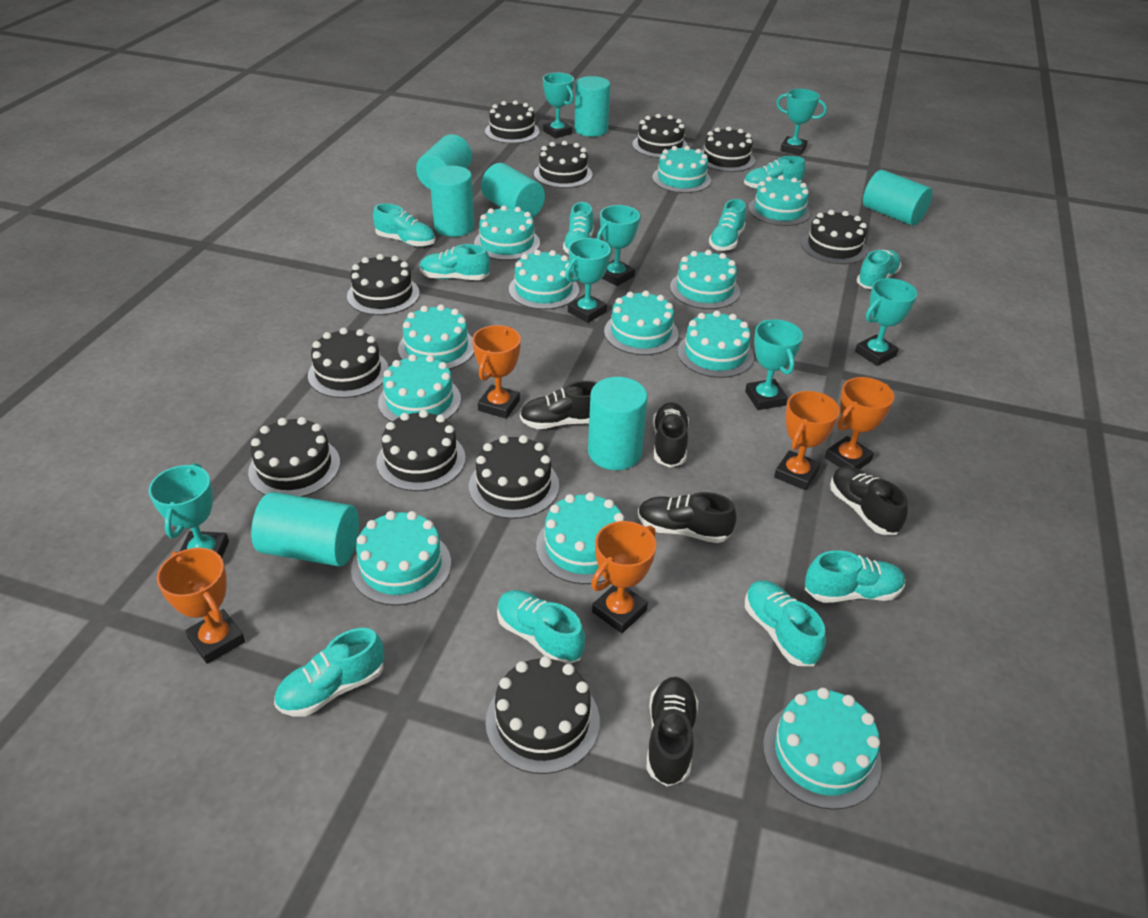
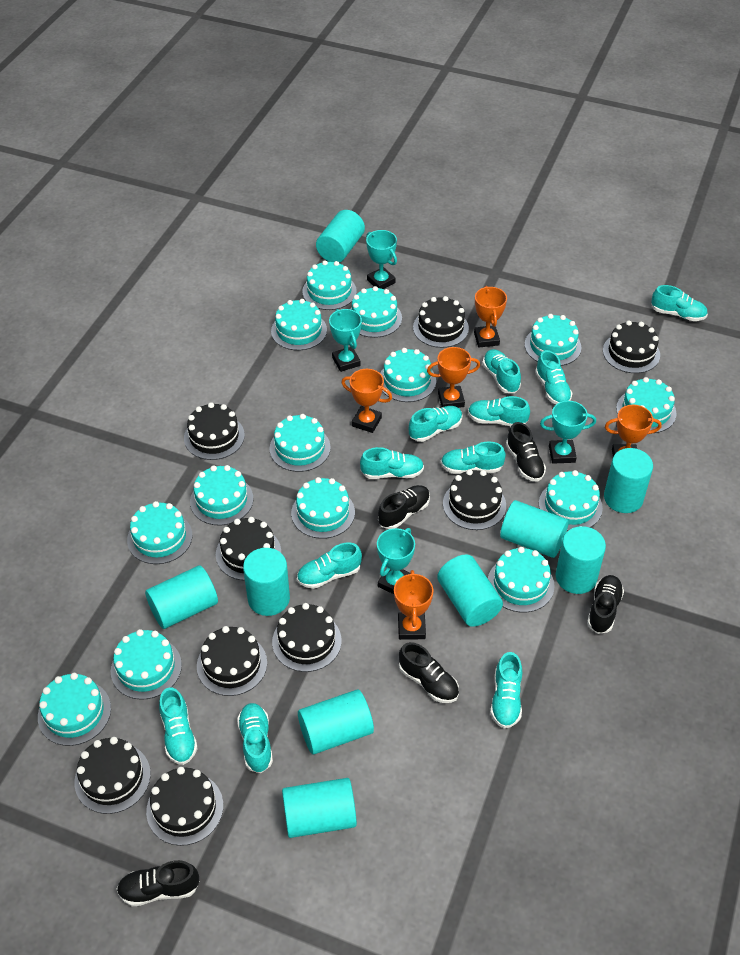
black cake: 11 -> 9
turquoise cake: 12 -> 14
turquoise cylinder: 7 -> 9
turquoise shoe: 10 -> 11
turquoise trophy: 7 -> 4

